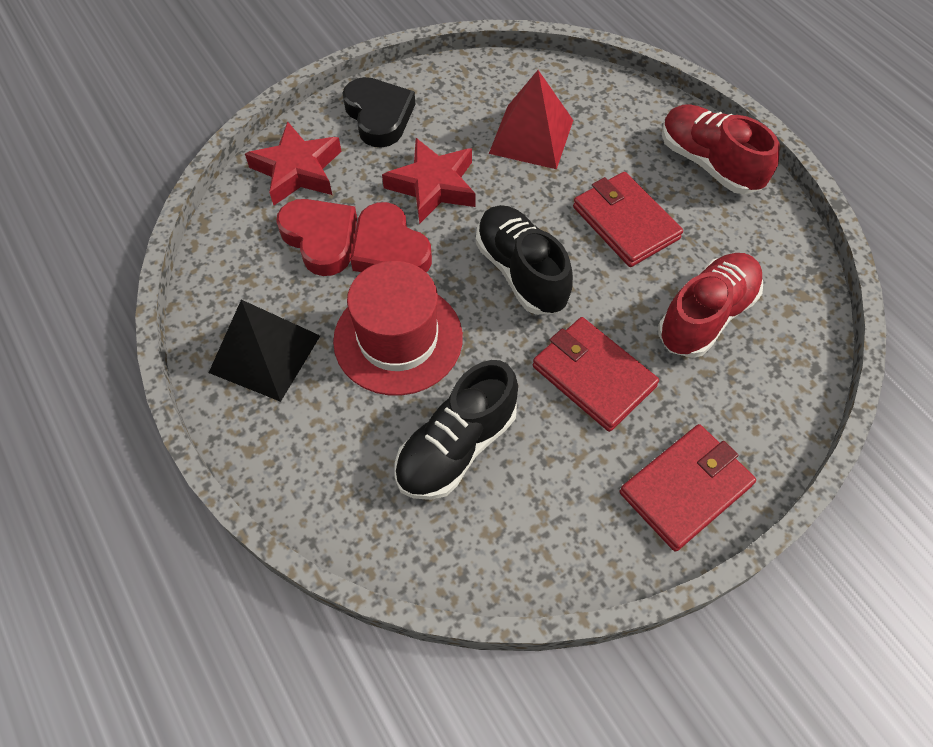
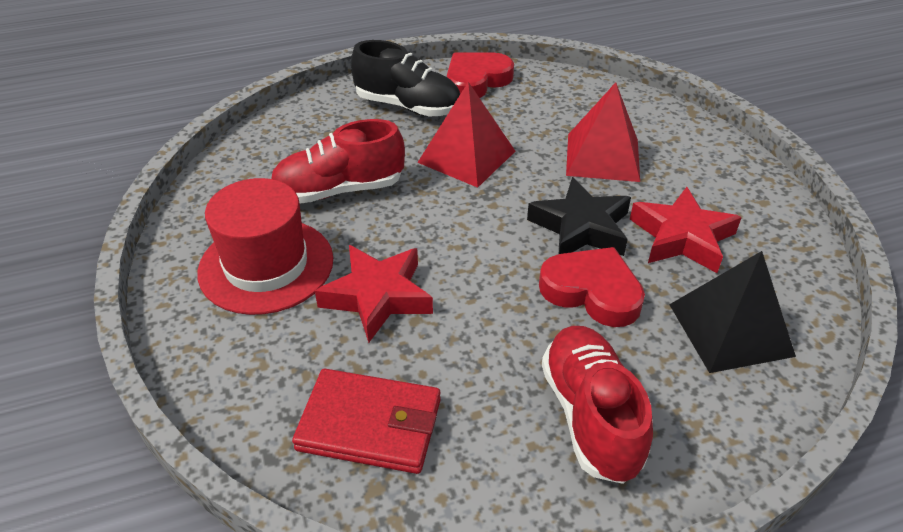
black heart: 1 -> 0
black shoe: 2 -> 1
black star: 0 -> 1
red pyramid: 1 -> 2
red wallet: 3 -> 1

